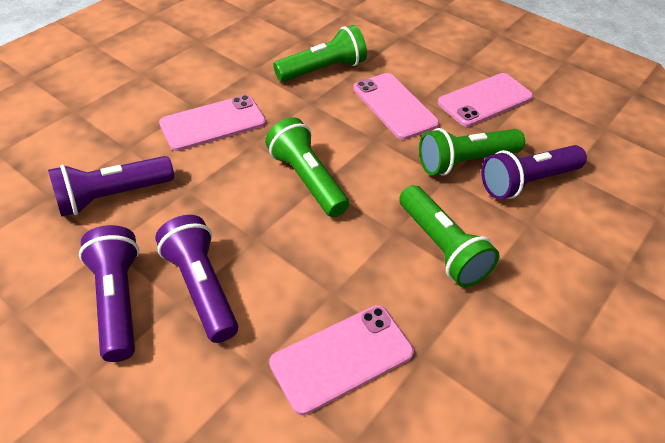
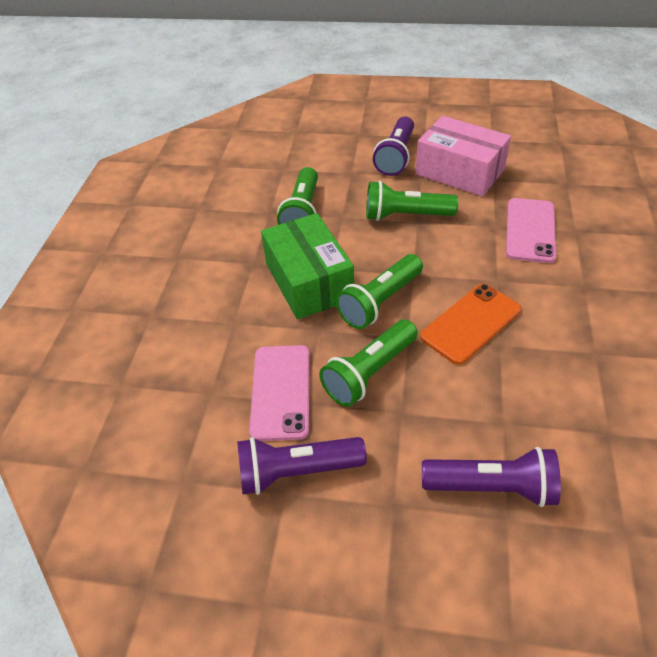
green box: 0 -> 1
orange phone: 0 -> 1
pink box: 0 -> 1
pink phone: 4 -> 2
purple flashlight: 4 -> 3

